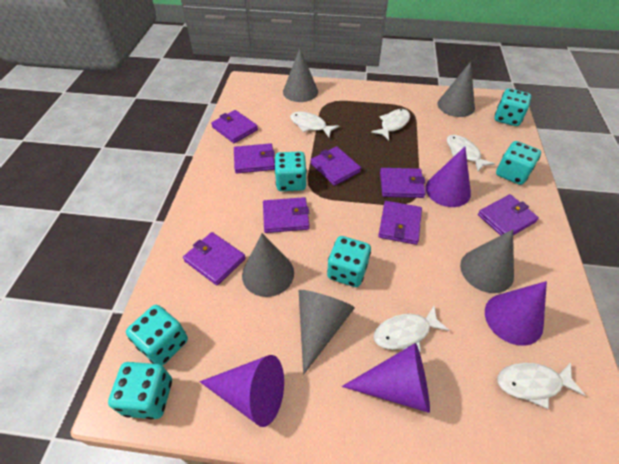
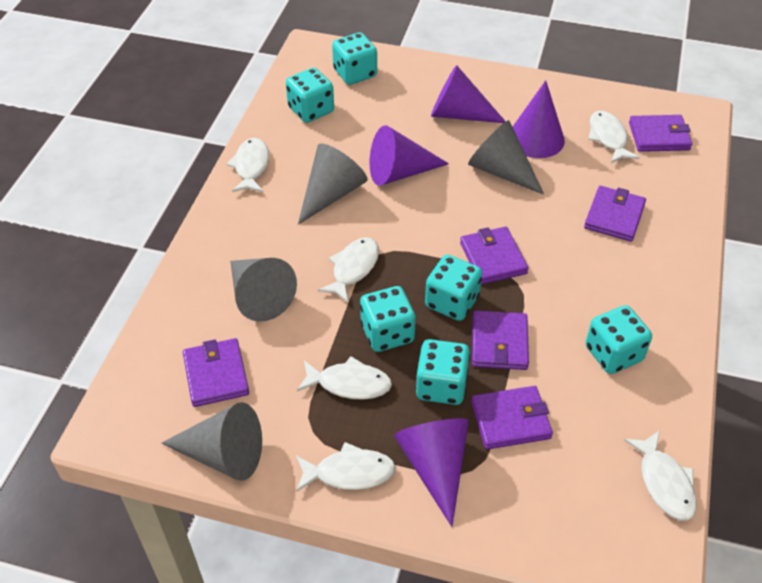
grey cone: 5 -> 4
purple wallet: 8 -> 6
white fish: 5 -> 6

